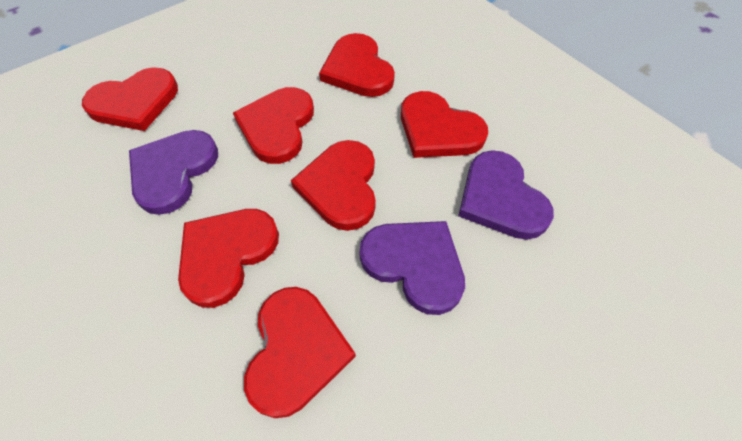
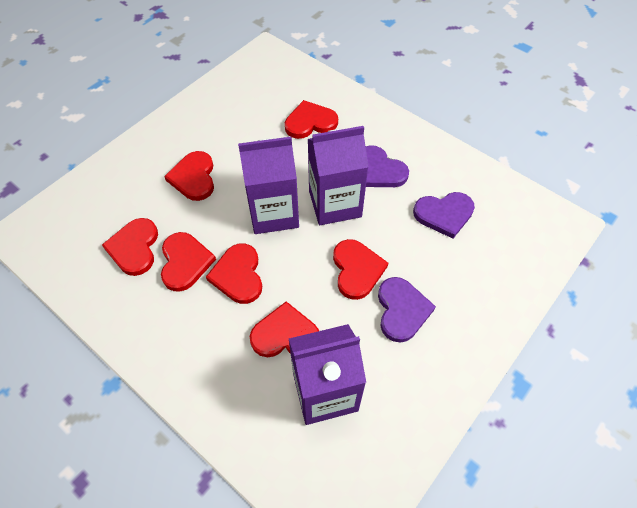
purple carton: 0 -> 3

